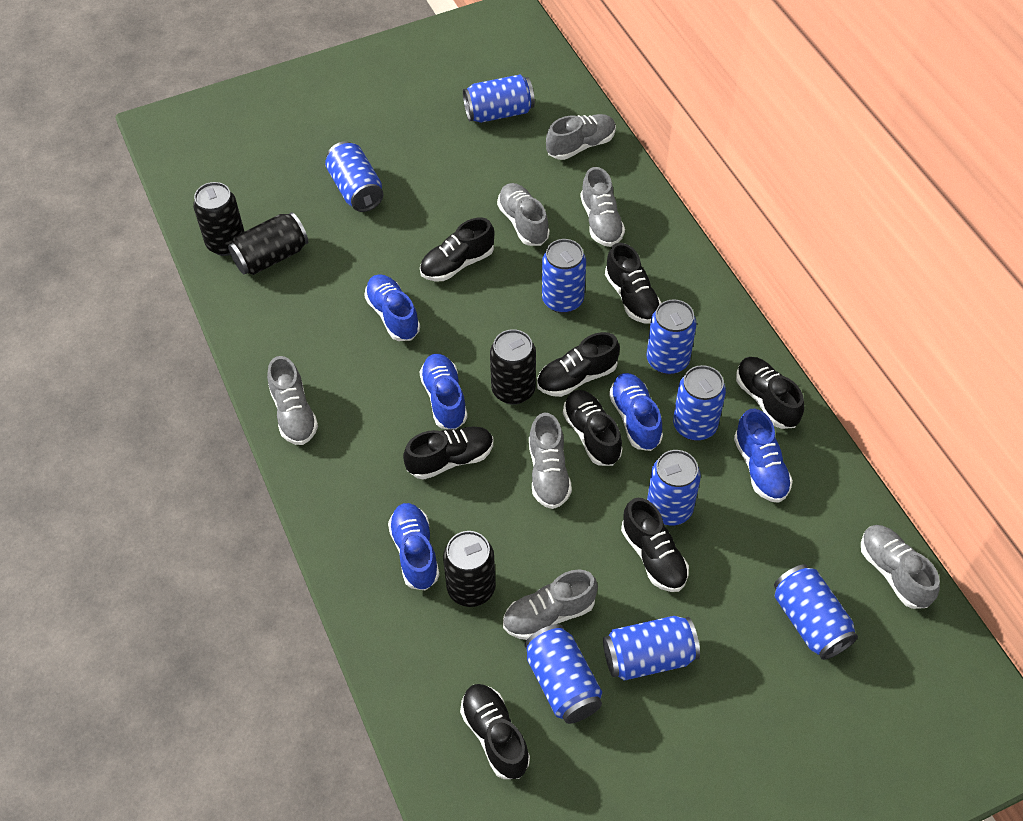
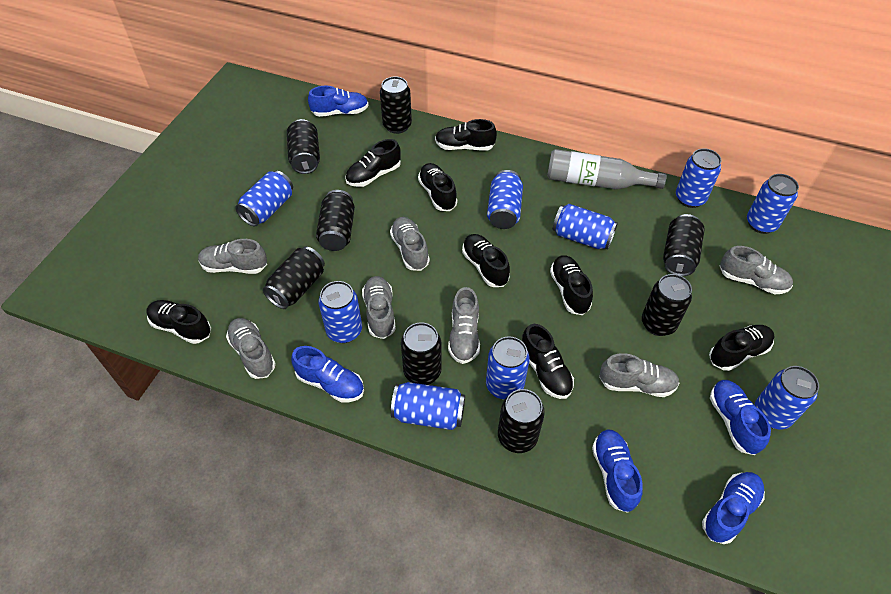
black can: 4 -> 8
grey bottle: 0 -> 1

